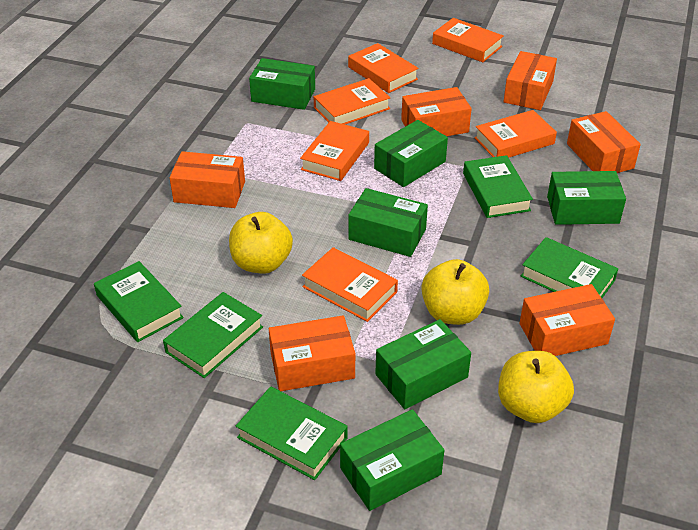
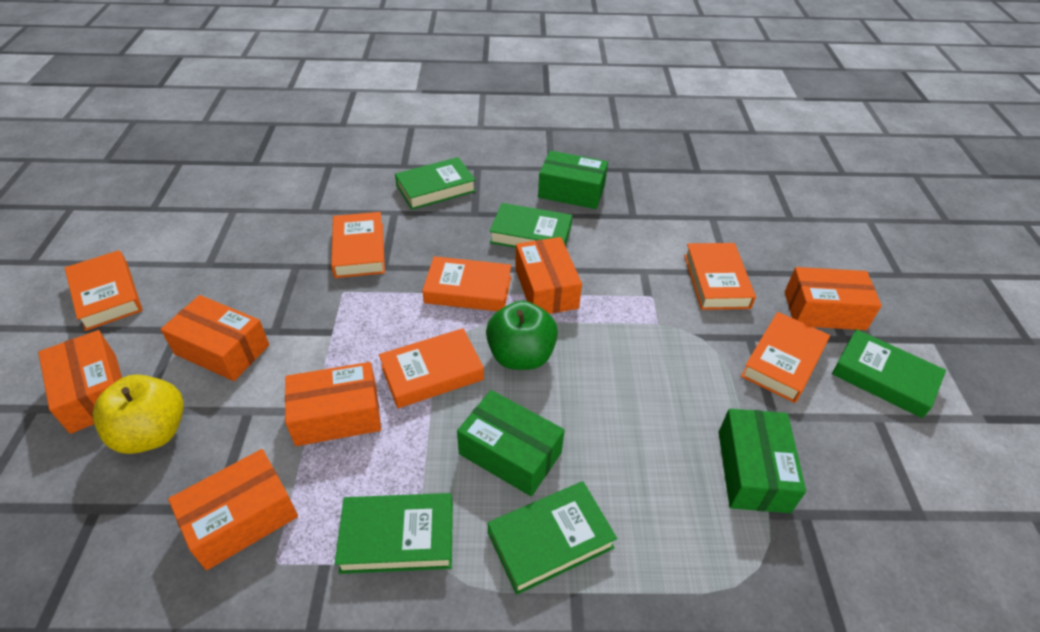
green apple: 0 -> 1
green box: 6 -> 3
yellow apple: 3 -> 1

